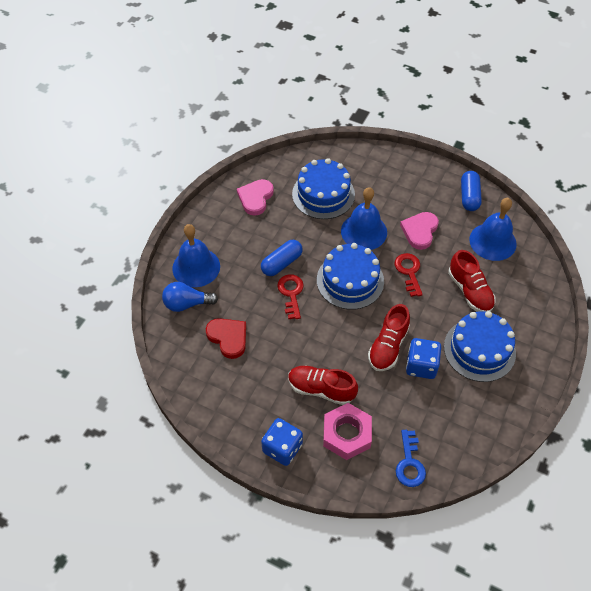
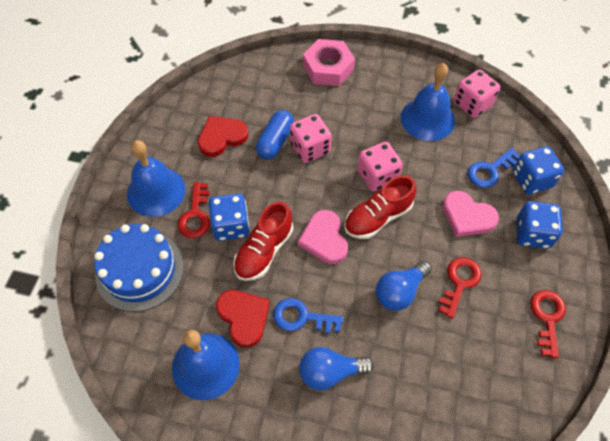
blue cake: 3 -> 1
blue capsule: 2 -> 1
blue dice: 2 -> 3
blue key: 1 -> 2
blue light bulb: 1 -> 2
pink dice: 0 -> 3
red heart: 1 -> 2
red key: 2 -> 3
red shoe: 3 -> 2

